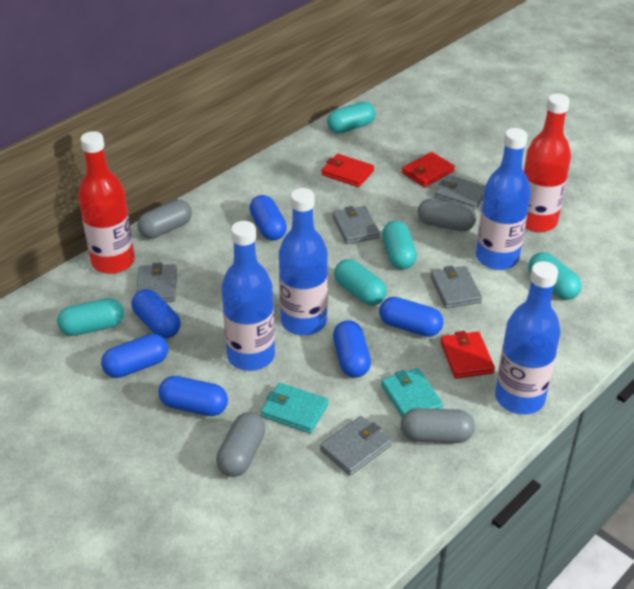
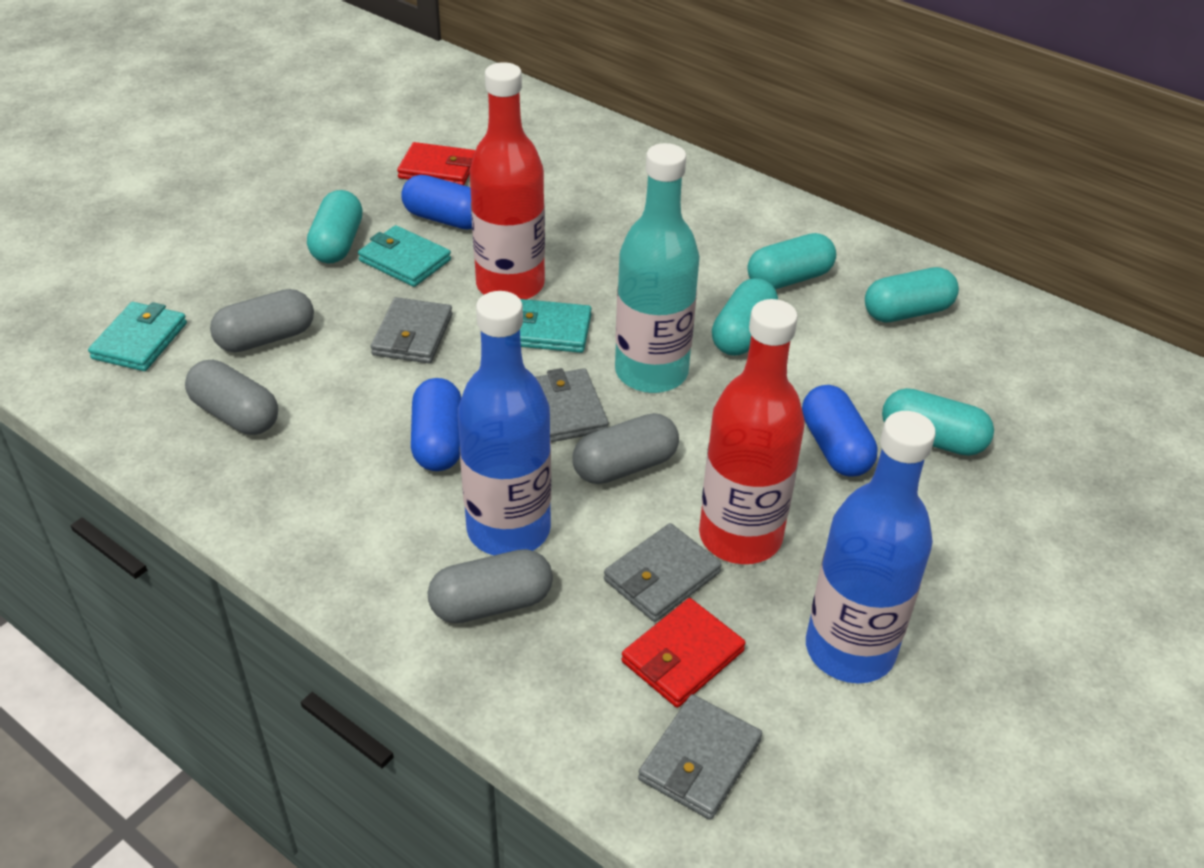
blue bottle: 4 -> 2
blue capsule: 6 -> 3
grey wallet: 5 -> 4
red wallet: 3 -> 2
turquoise bottle: 0 -> 1
turquoise wallet: 2 -> 3

